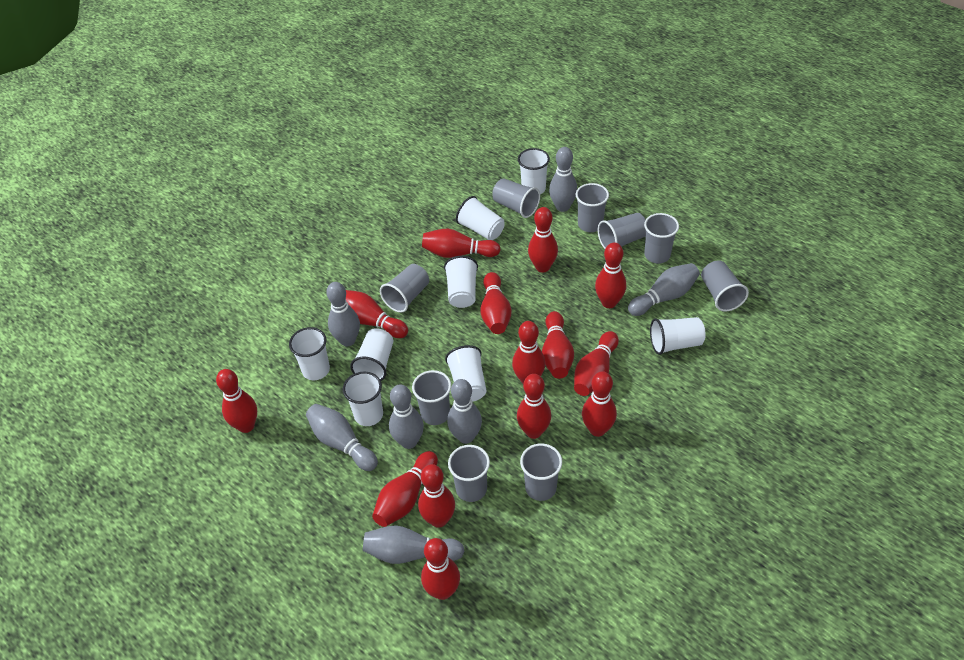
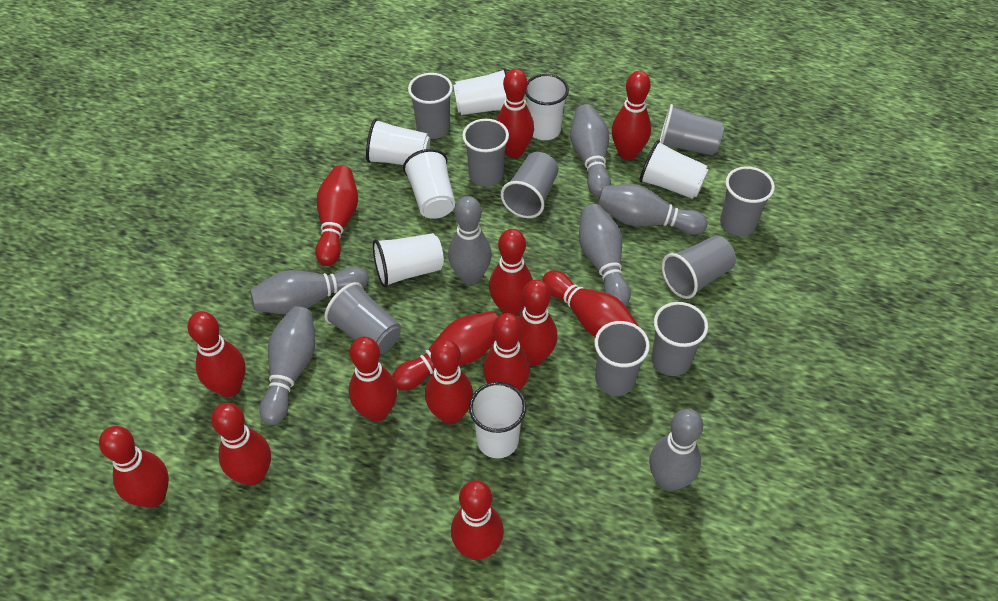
white cup: 8 -> 7

